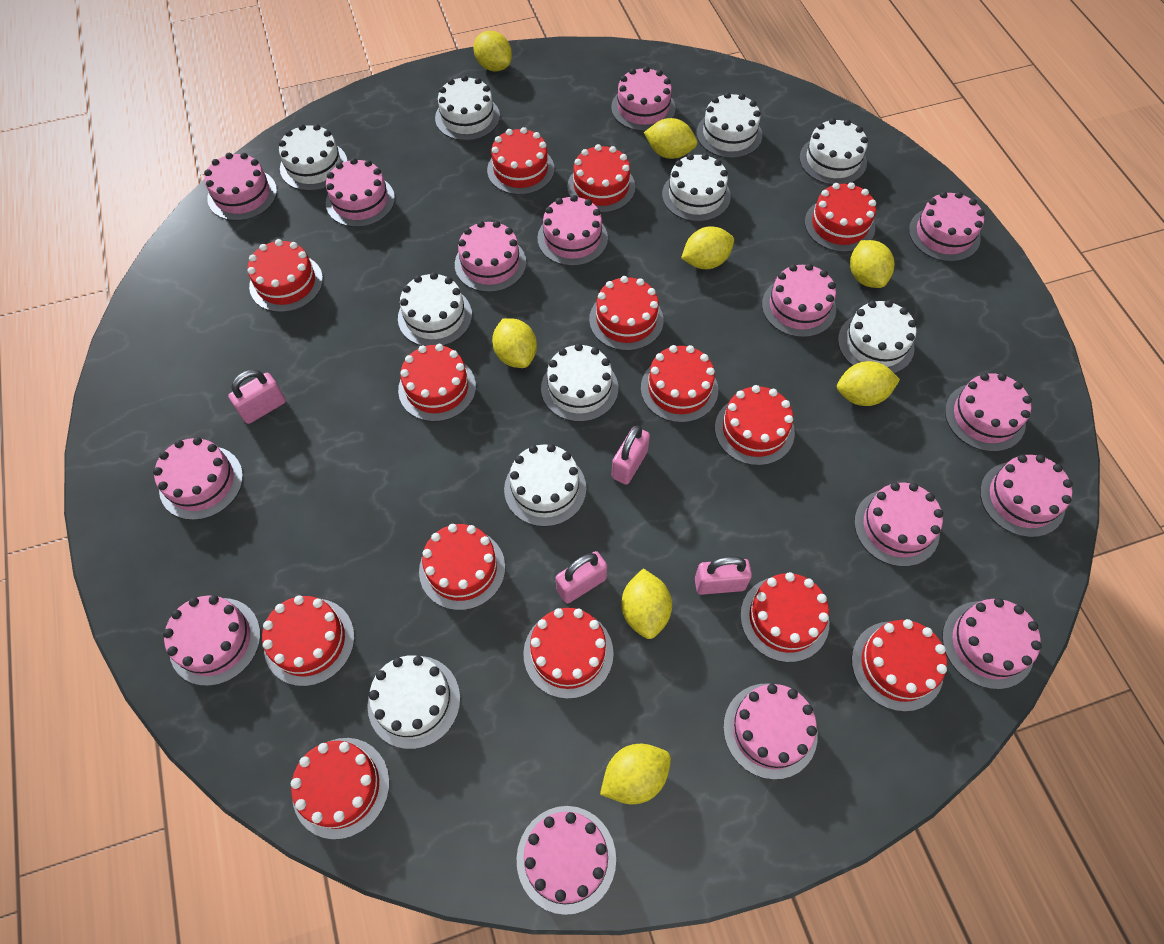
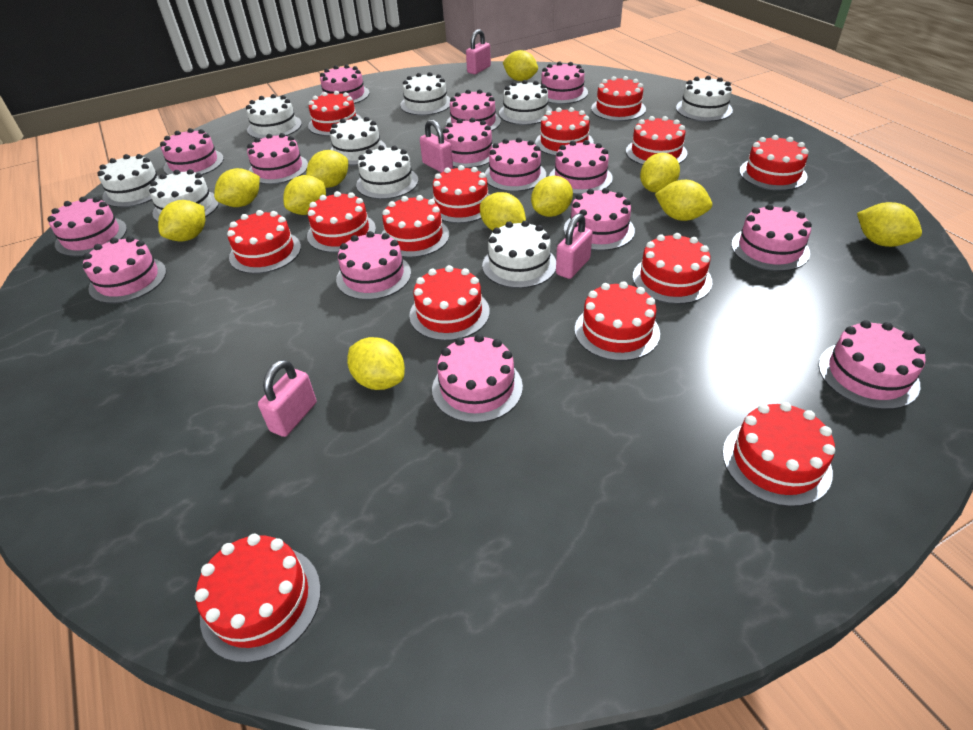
white cake: 10 -> 9
yellow lemon: 8 -> 11

